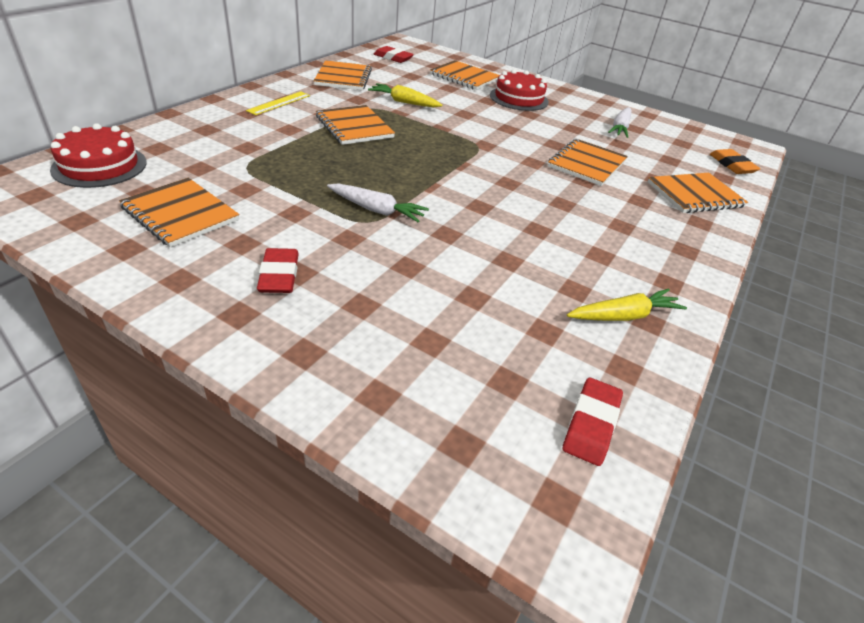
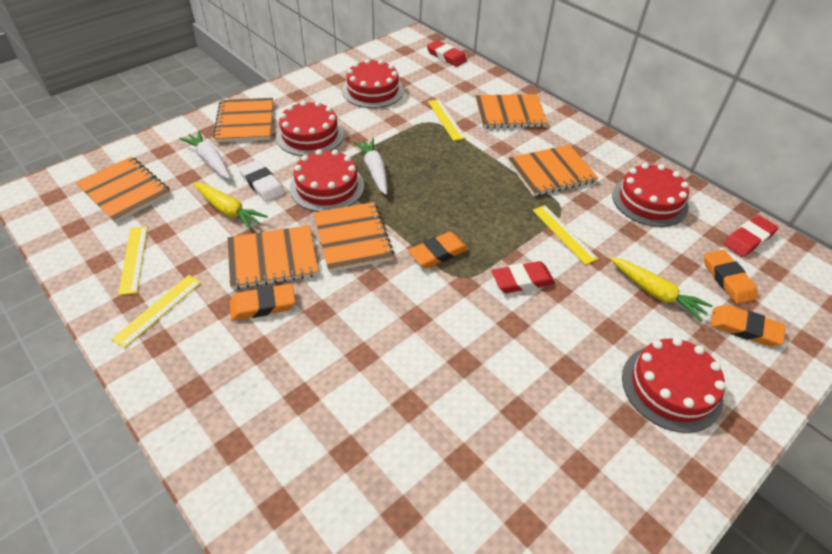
orange eraser: 1 -> 4
red cake: 2 -> 5
white eraser: 0 -> 1
yellow ruler: 1 -> 4

